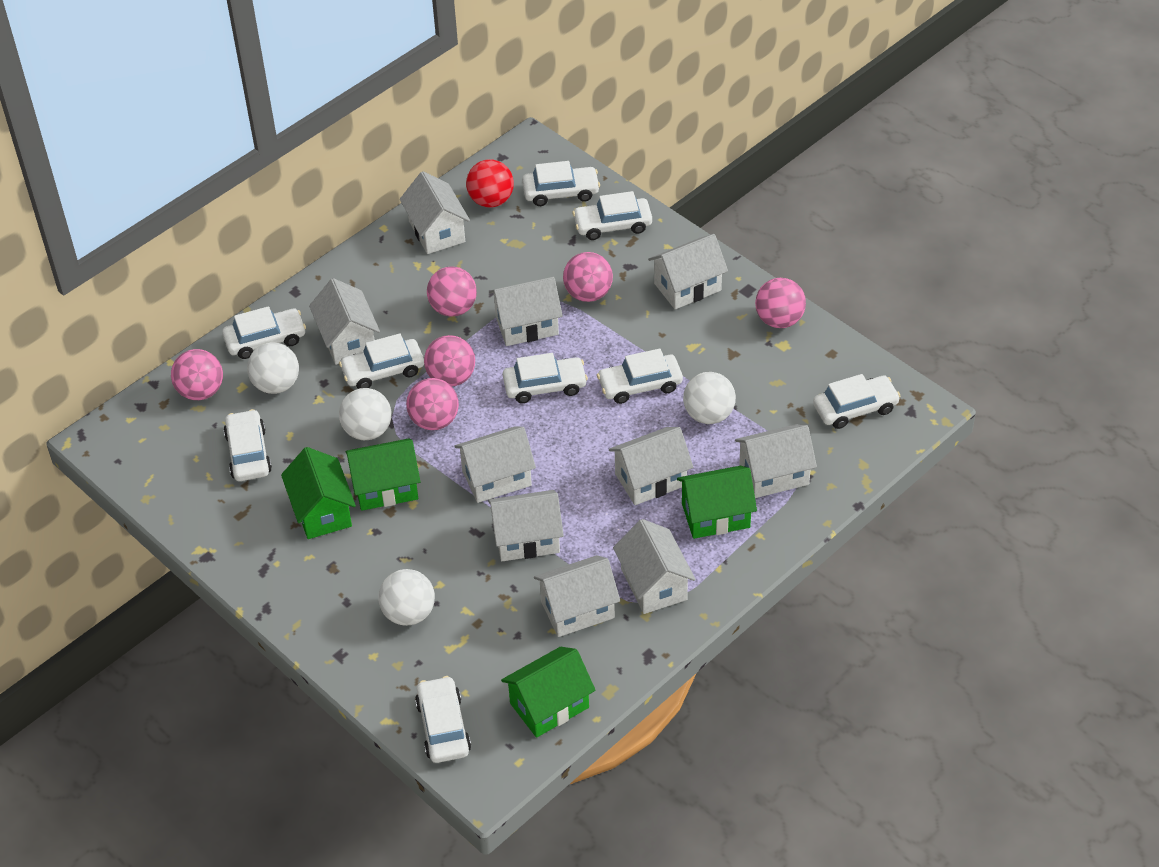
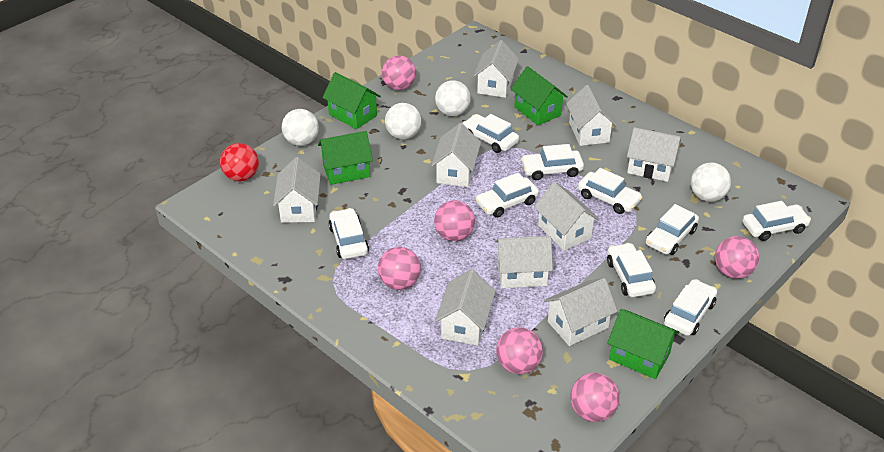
white house: 10 -> 9

